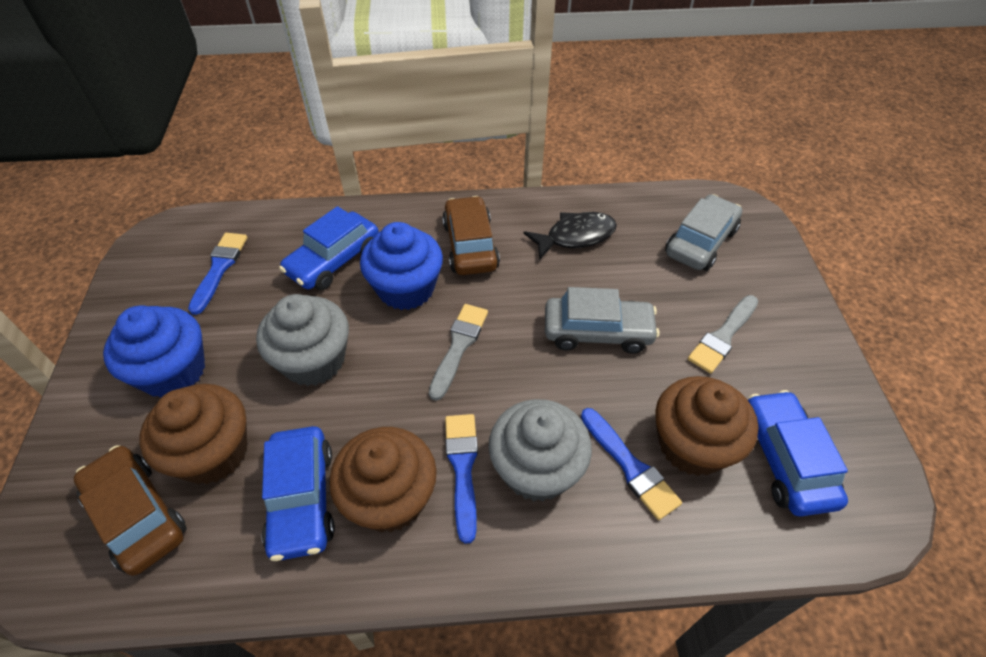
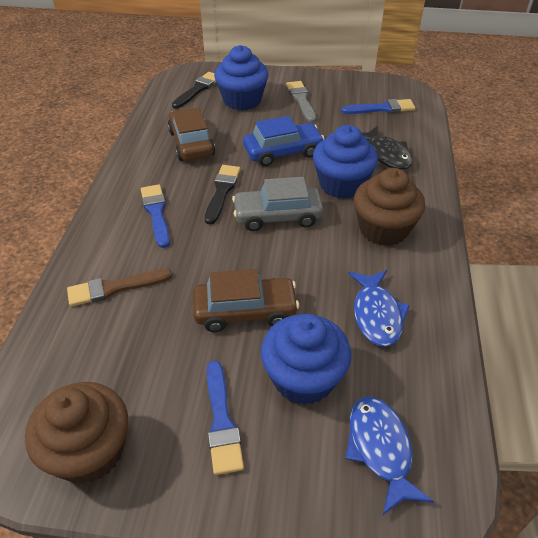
black brush: 0 -> 2
blue car: 3 -> 1
blue cupcake: 2 -> 3
blue fish: 0 -> 2
brown brush: 0 -> 1
brown cupcake: 3 -> 2
grey brush: 2 -> 1
grey car: 2 -> 1
grey cupcake: 2 -> 0

